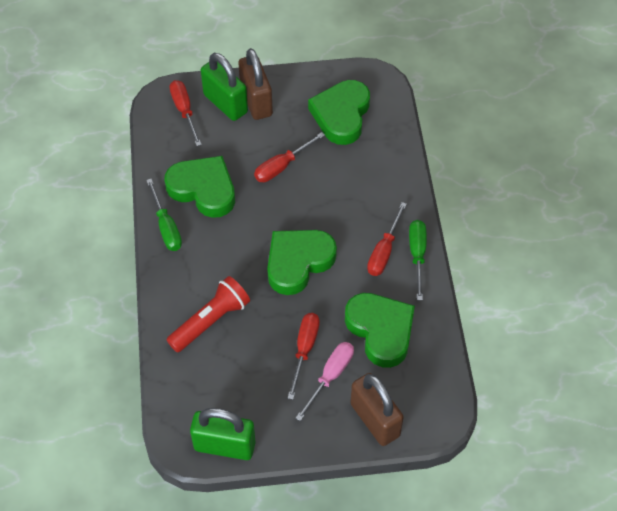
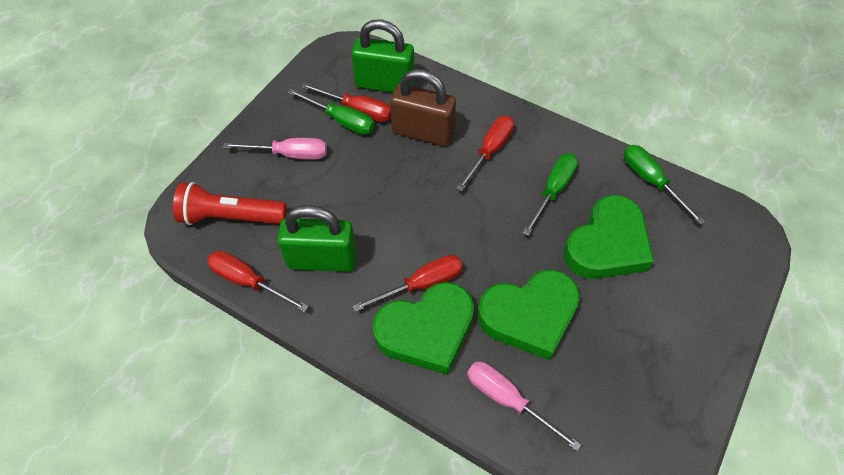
brown padlock: 2 -> 1
green heart: 4 -> 3
green screwdriver: 2 -> 3
pink screwdriver: 1 -> 2

